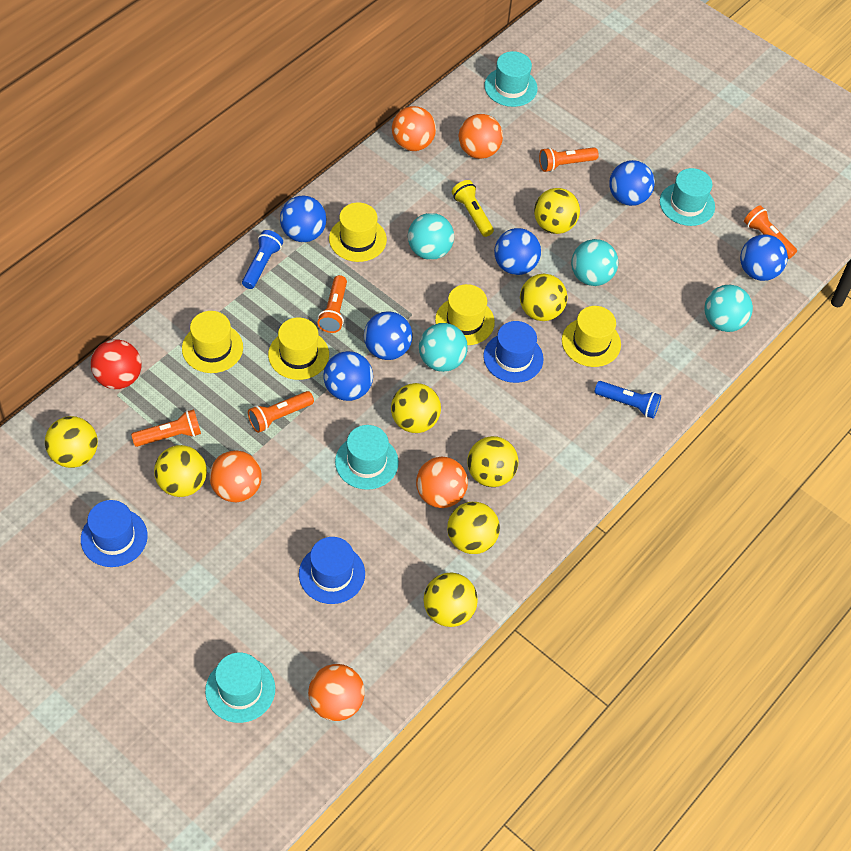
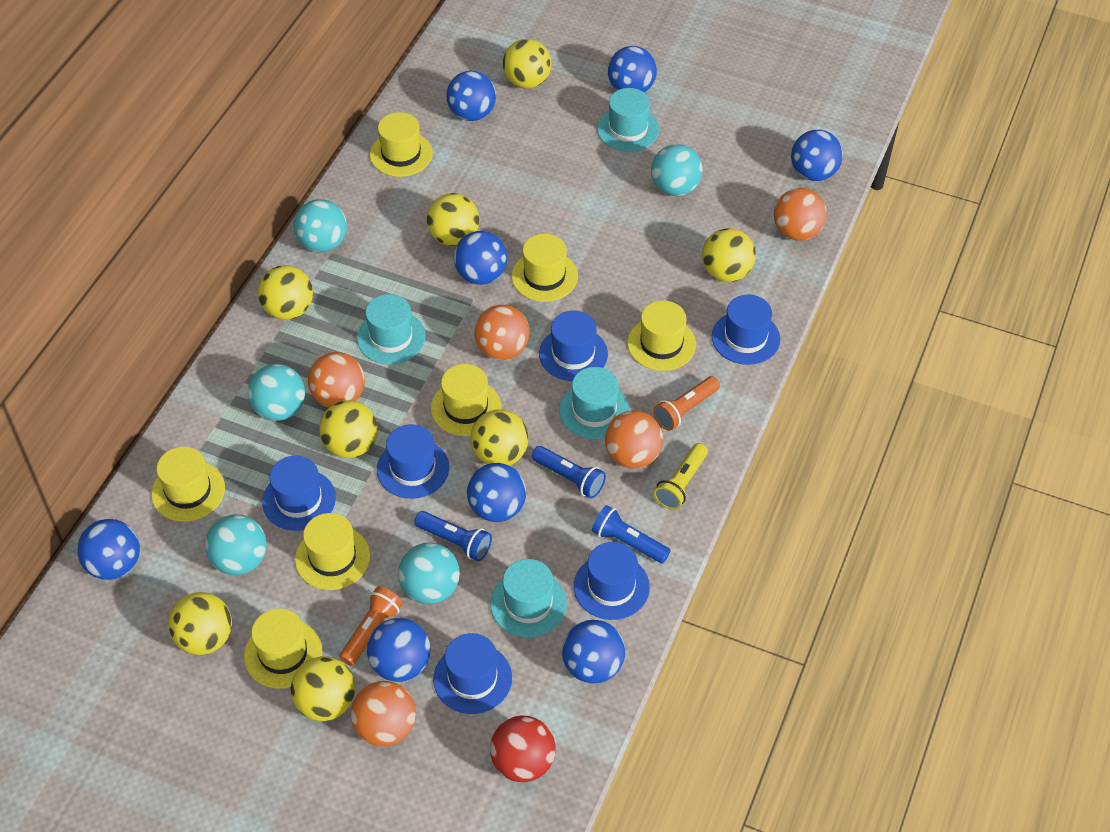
blue ball: 6 -> 8
blue flashlight: 2 -> 3
blue hat: 3 -> 6
orange flashlight: 5 -> 2
turquoise ball: 4 -> 5
yellow hat: 5 -> 7

